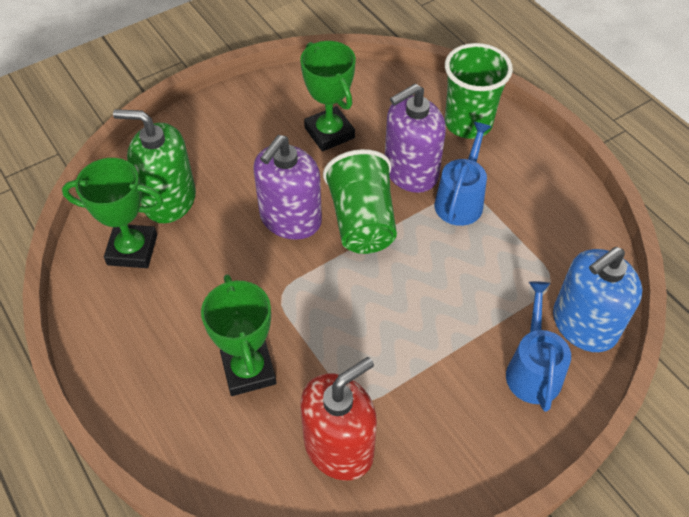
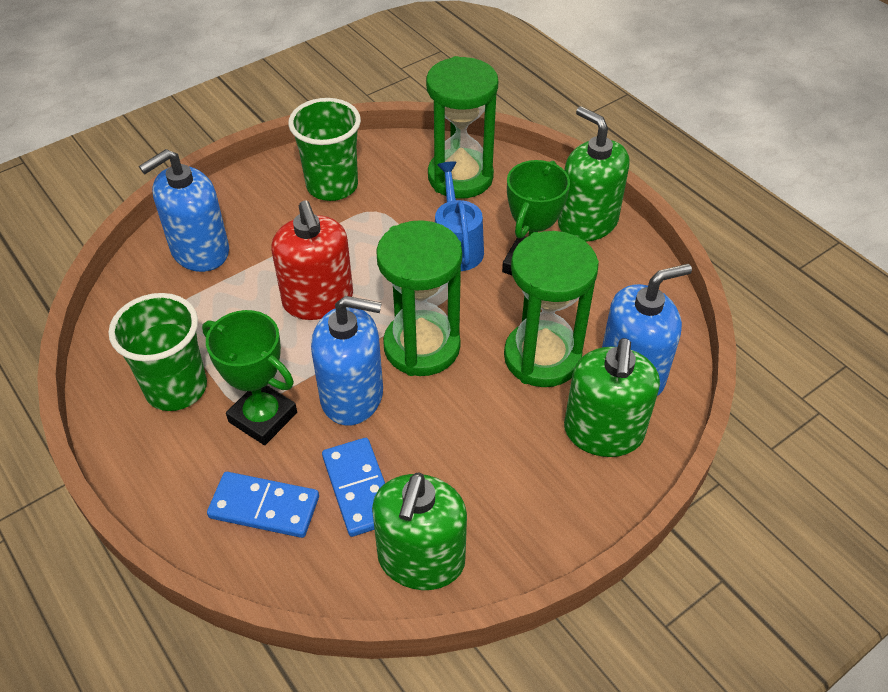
blue domino: 0 -> 2
blue soap dispenser: 1 -> 3
blue watering can: 2 -> 1
green hourglass: 0 -> 3
green soap dispenser: 1 -> 3
green trophy: 3 -> 2
purple soap dispenser: 2 -> 0

